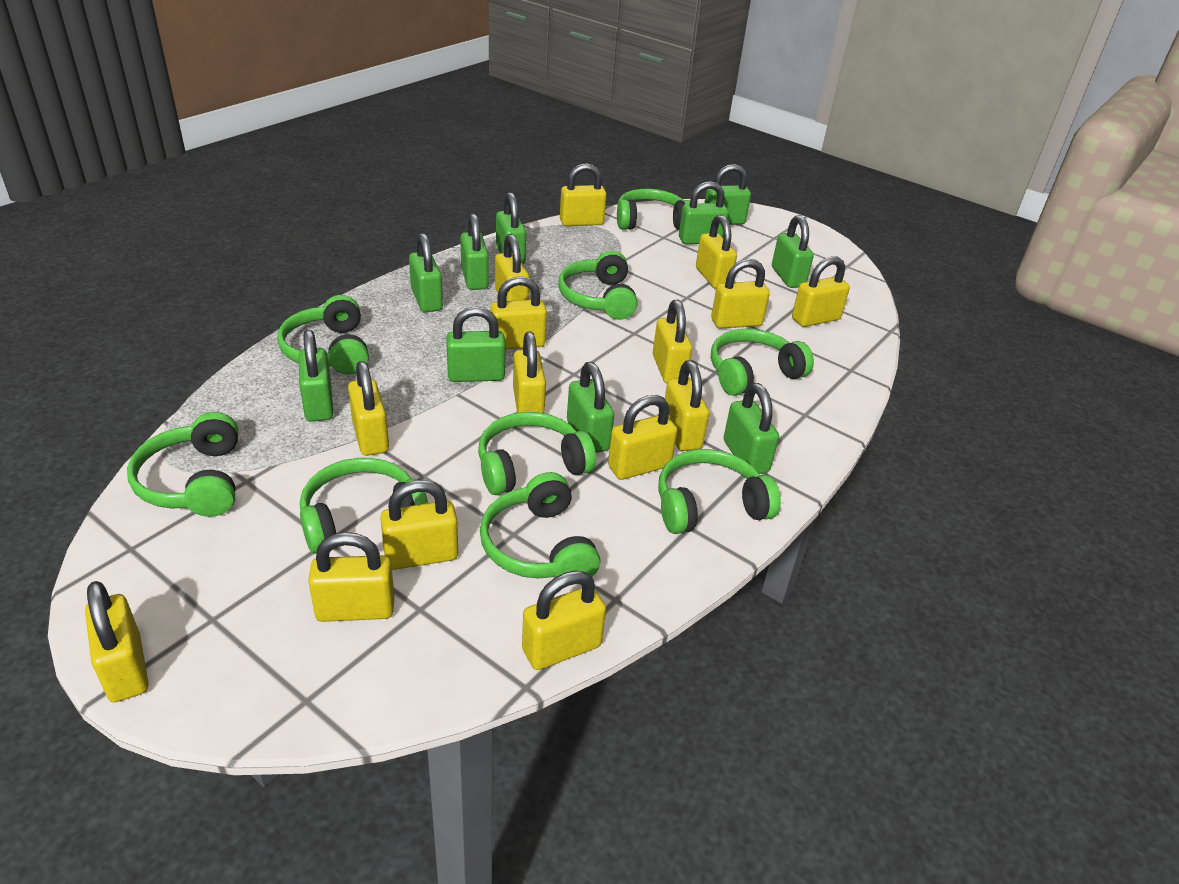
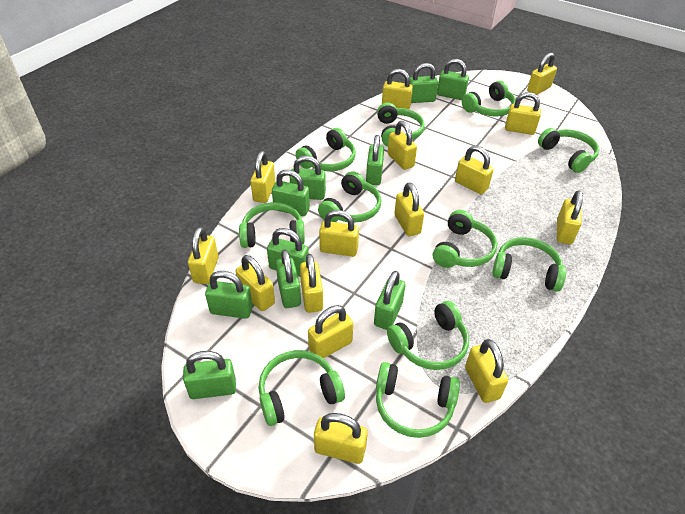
green headphones: 9 -> 11

